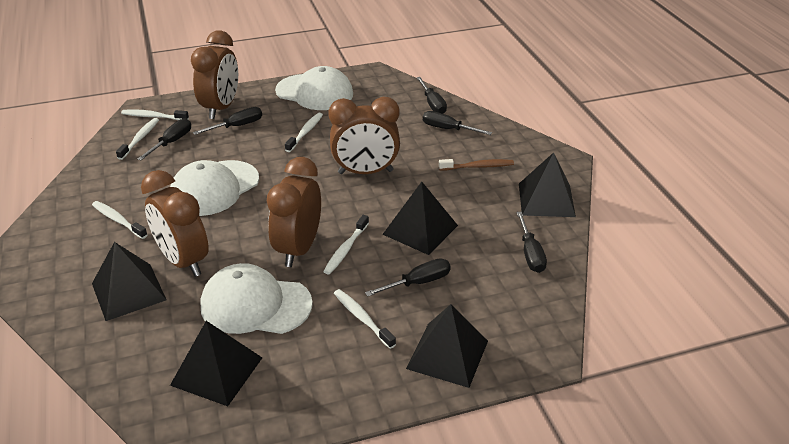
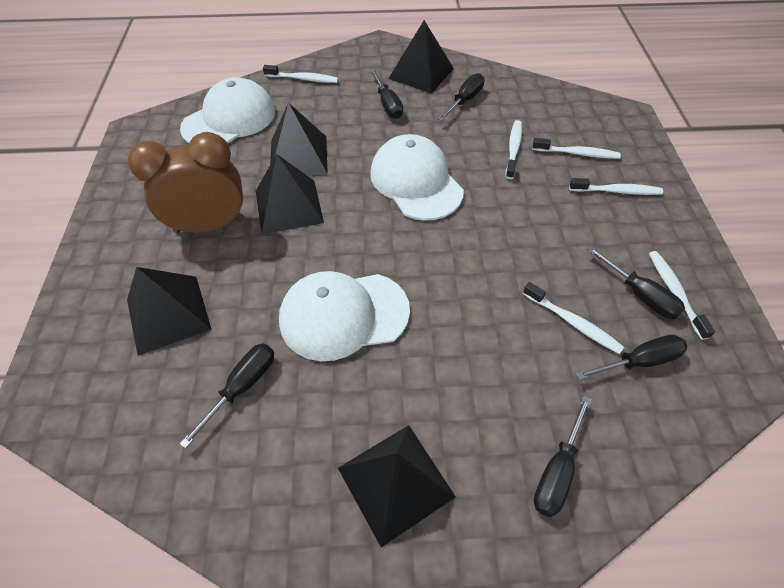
brown clock: 4 -> 1
brown toothbrush: 1 -> 0

